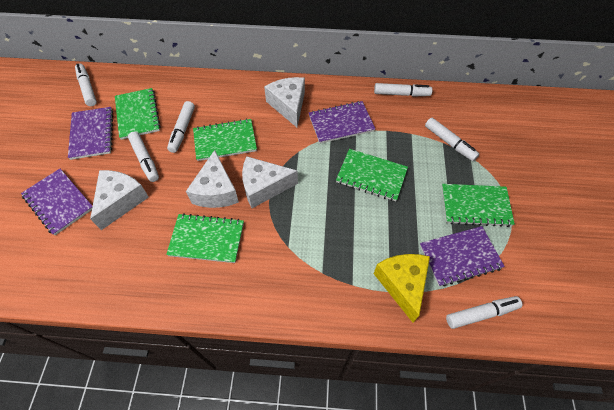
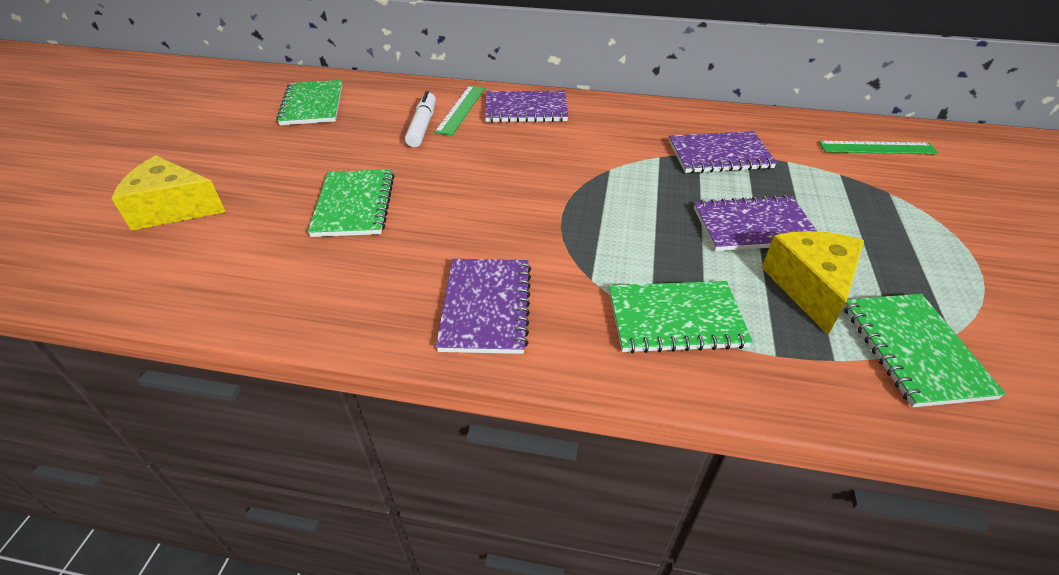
green notebook: 5 -> 4
green ruler: 0 -> 2
white cheese: 4 -> 0
white marker: 6 -> 1
yellow cheese: 1 -> 2

